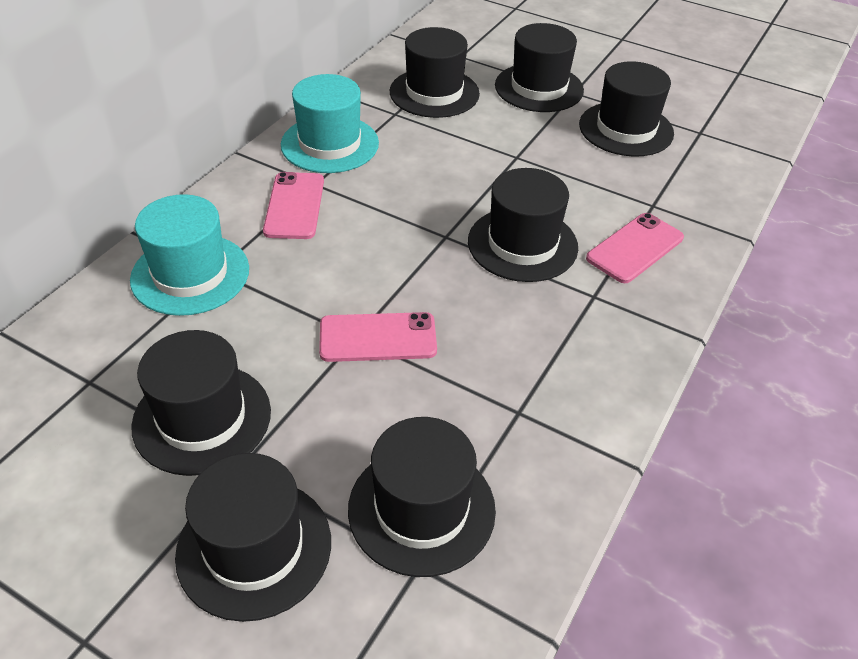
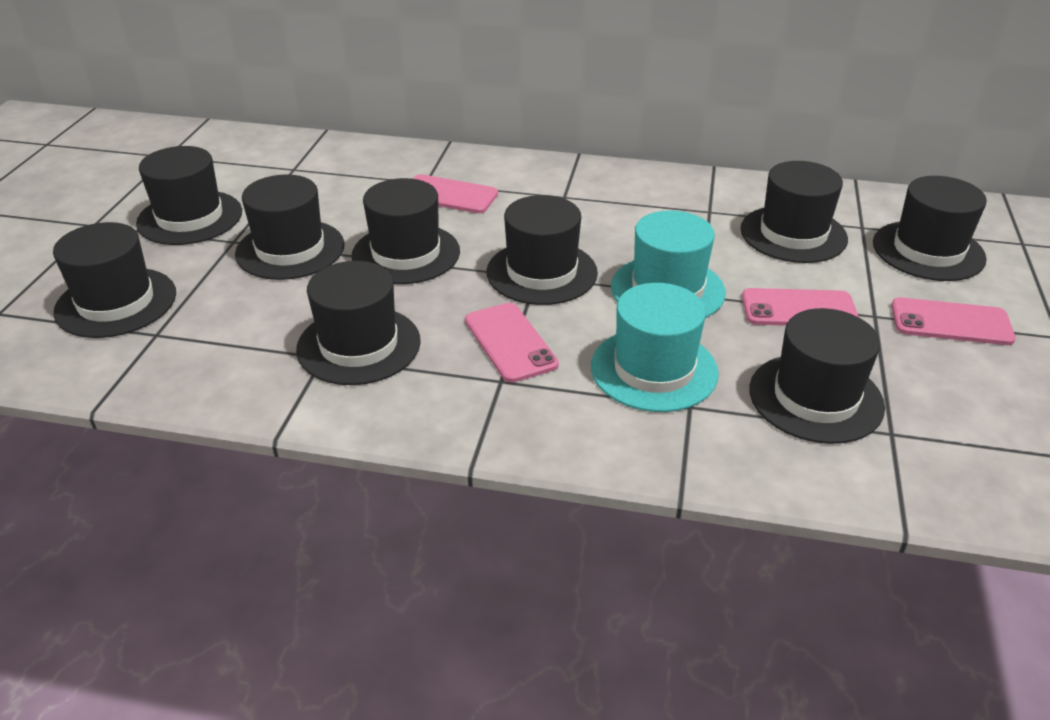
black hat: 7 -> 9
pink phone: 3 -> 4

